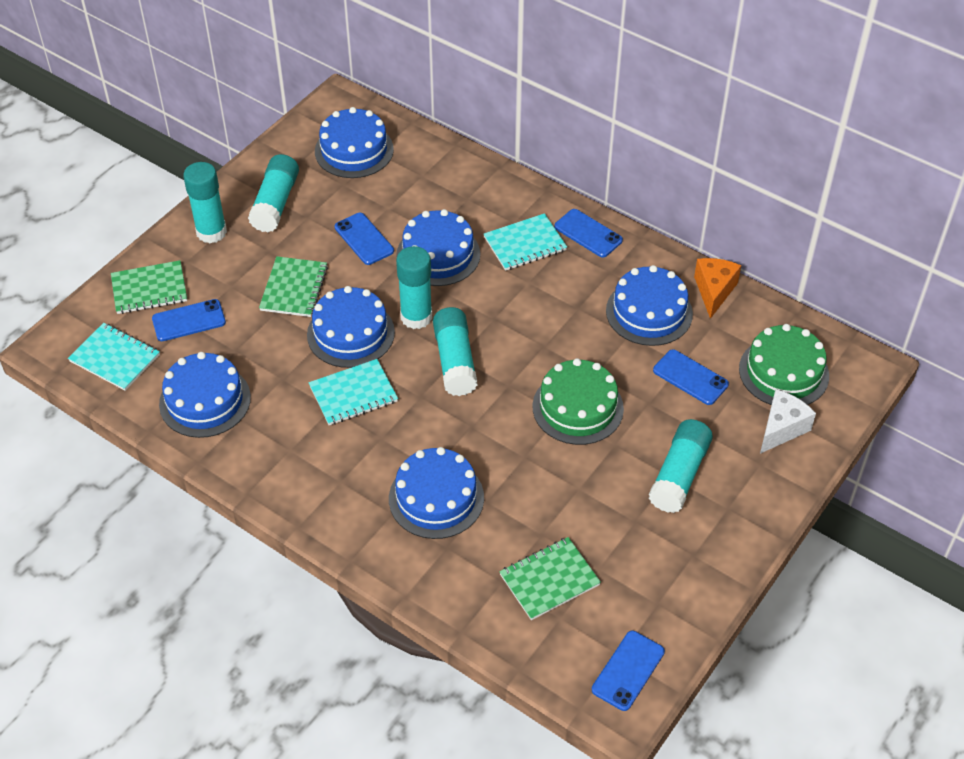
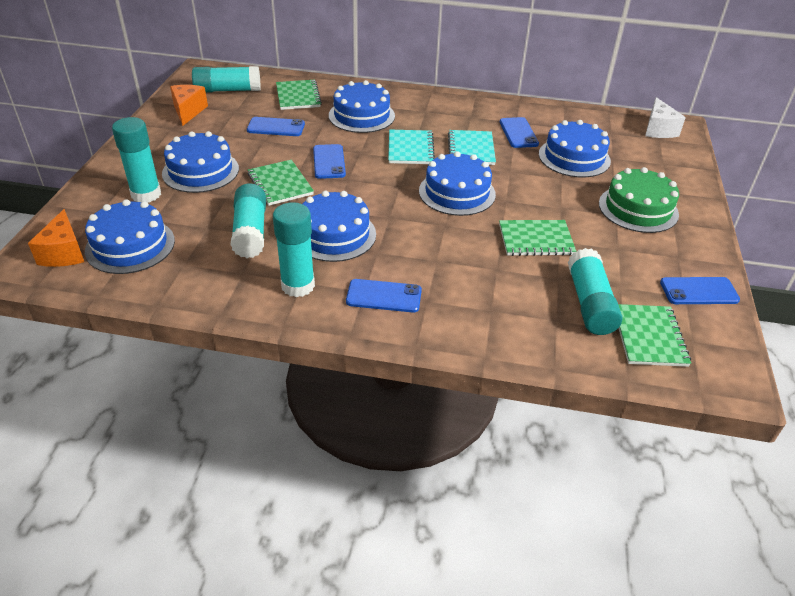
green cake: 2 -> 1
green notebook: 3 -> 4
orange cheese: 1 -> 2
turquoise notebook: 3 -> 2

